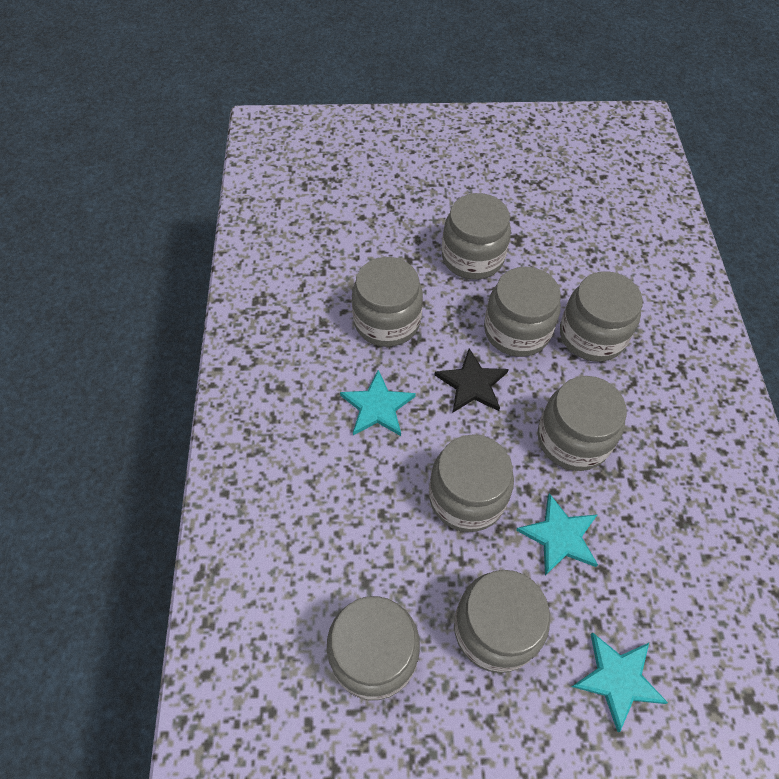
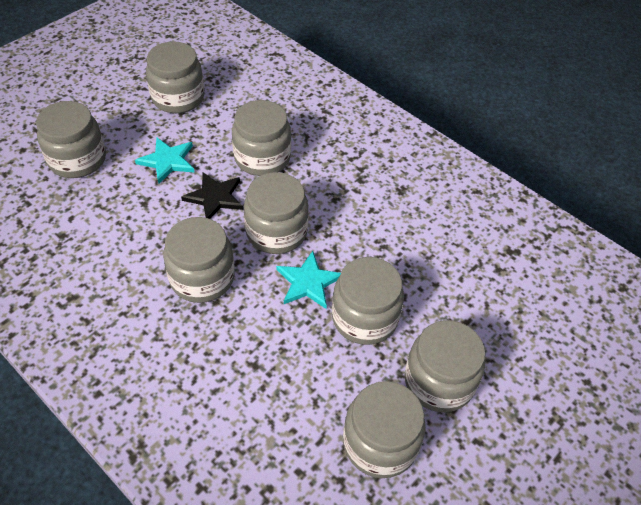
turquoise star: 3 -> 2

